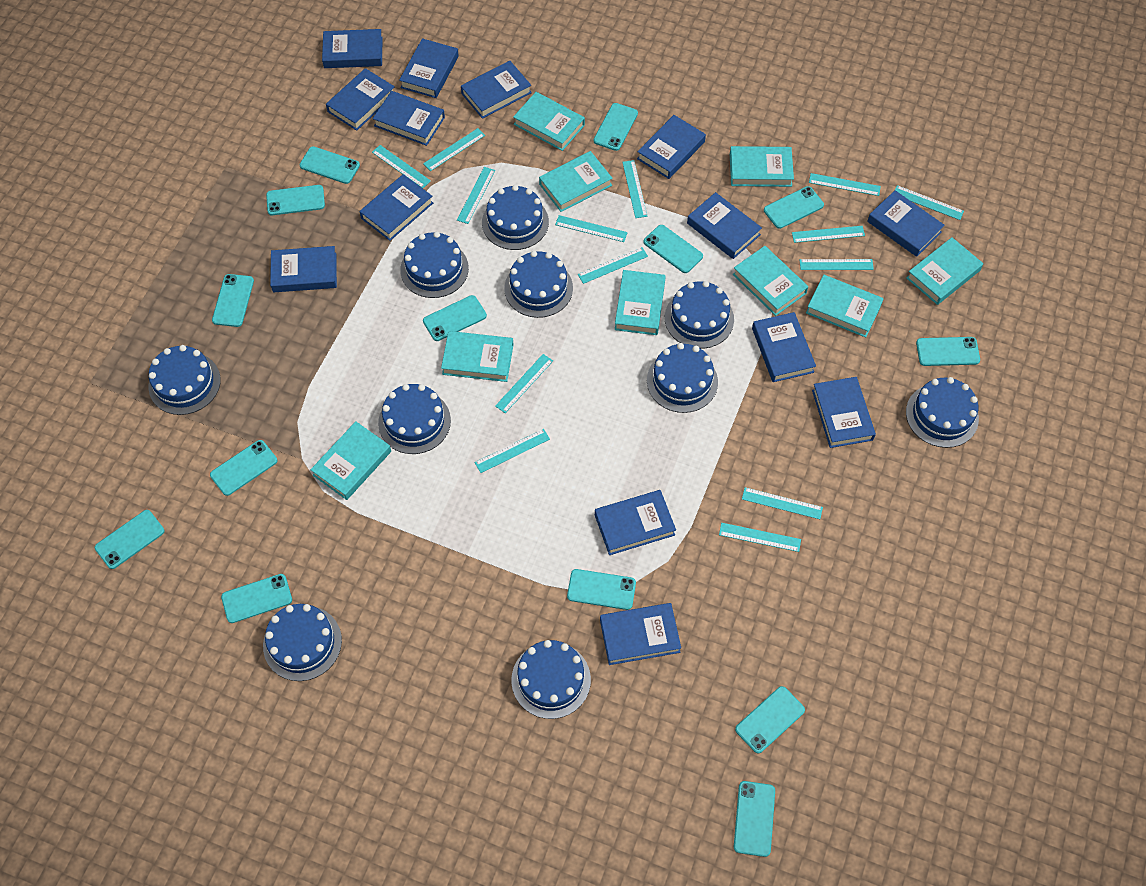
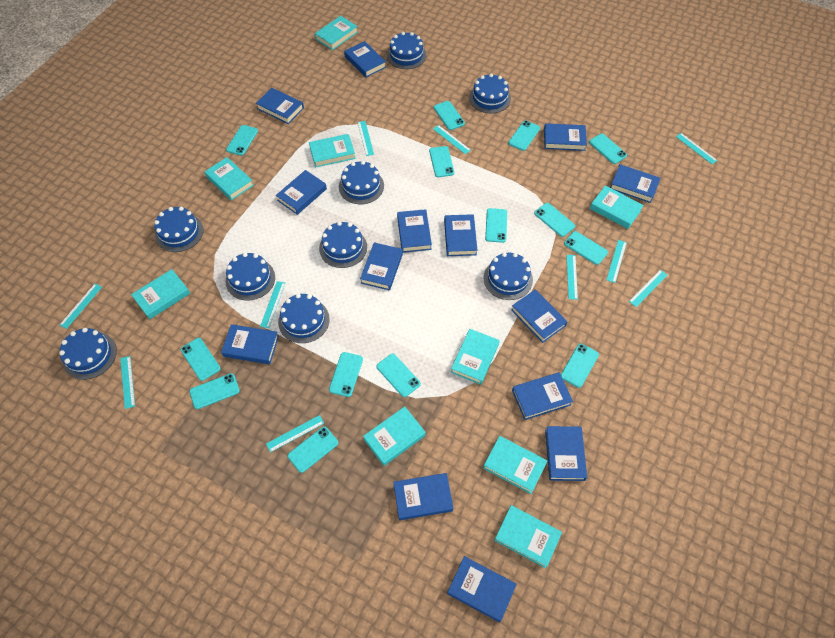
blue cake: 10 -> 9
turquoise ruler: 14 -> 10

